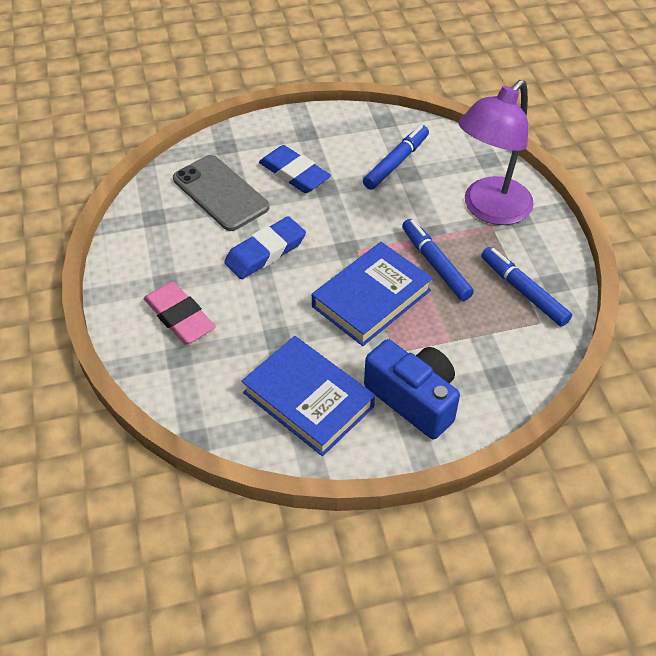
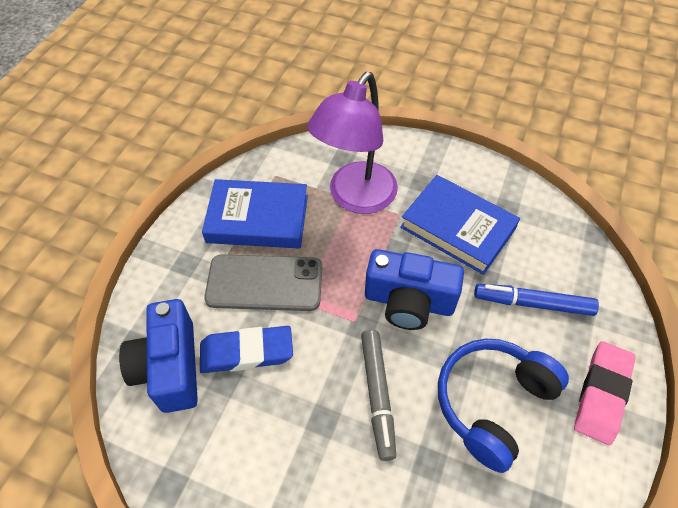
blue camera: 1 -> 2
blue eraser: 2 -> 1
blue headphones: 0 -> 1
blue marker: 3 -> 1
grey marker: 0 -> 1

